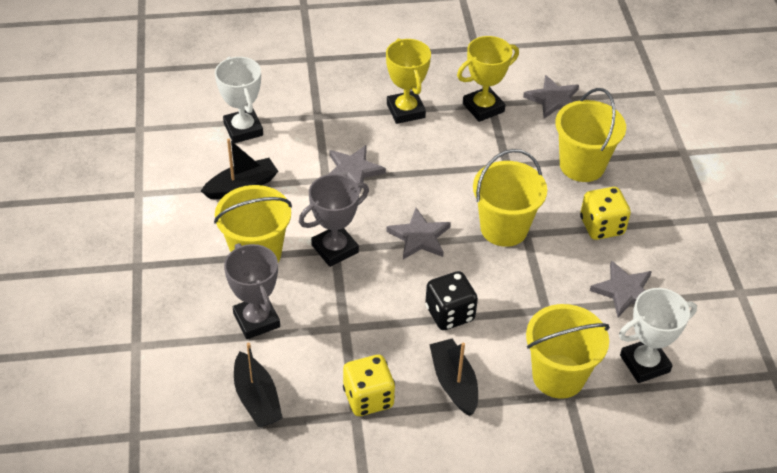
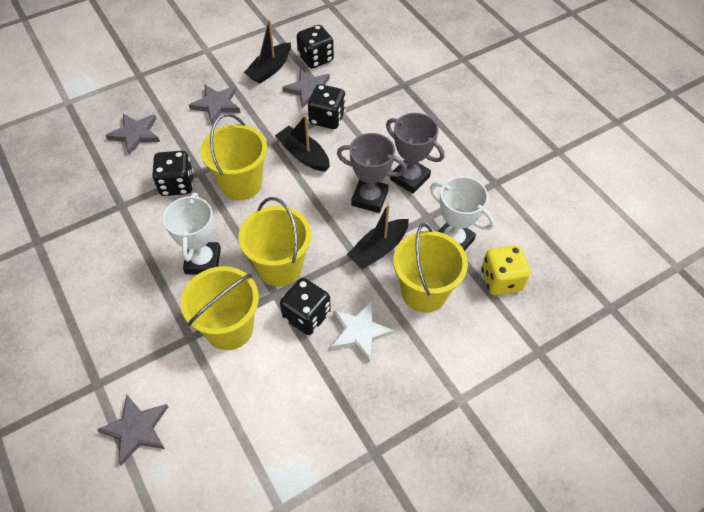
black dice: 1 -> 4
white star: 0 -> 1
yellow dice: 2 -> 1
yellow trophy: 2 -> 0

